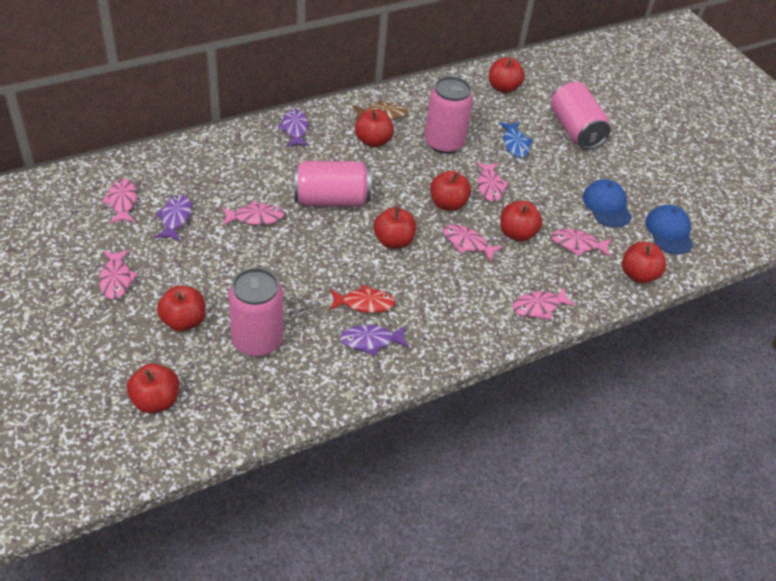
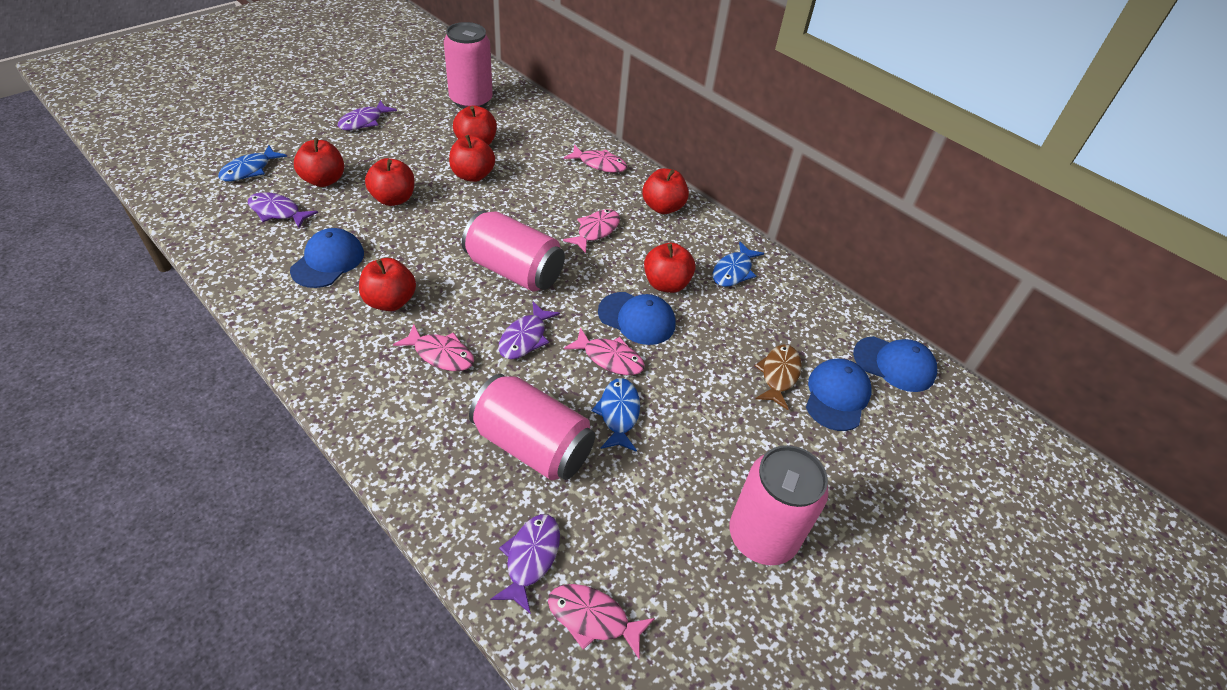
blue cap: 2 -> 4
blue fish: 1 -> 3
pink fish: 7 -> 5
purple fish: 3 -> 4
red apple: 8 -> 7
red fish: 1 -> 0

